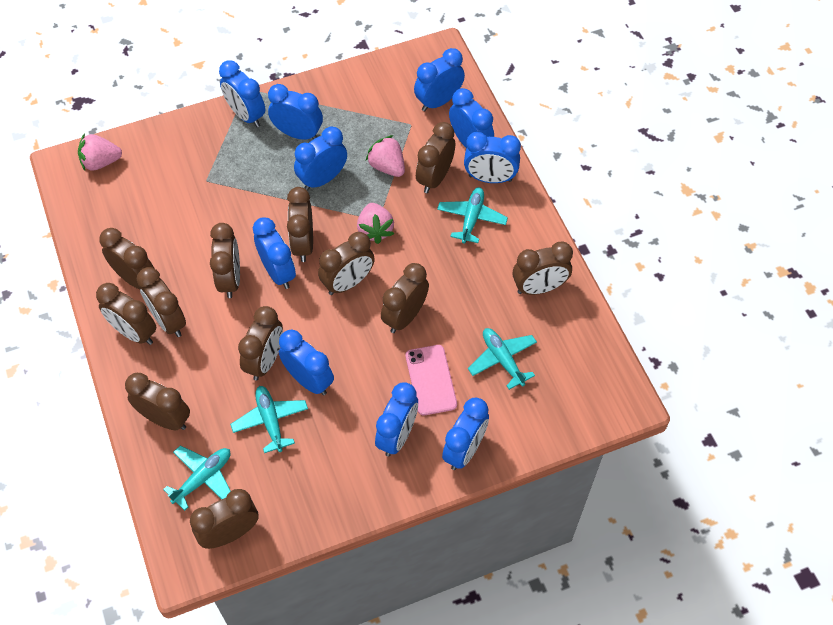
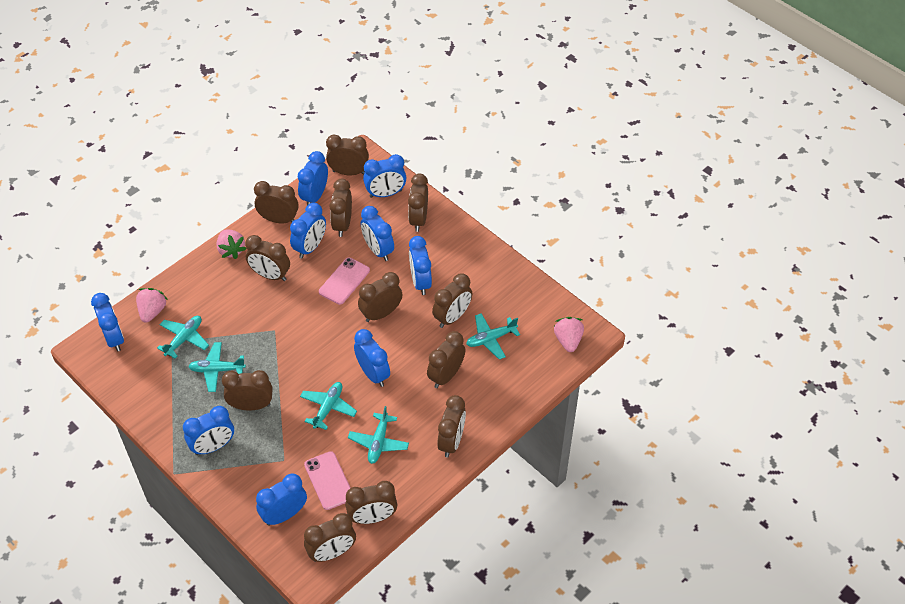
blue clock: 10 -> 9
pink phone: 1 -> 2
turquoise plane: 4 -> 5

